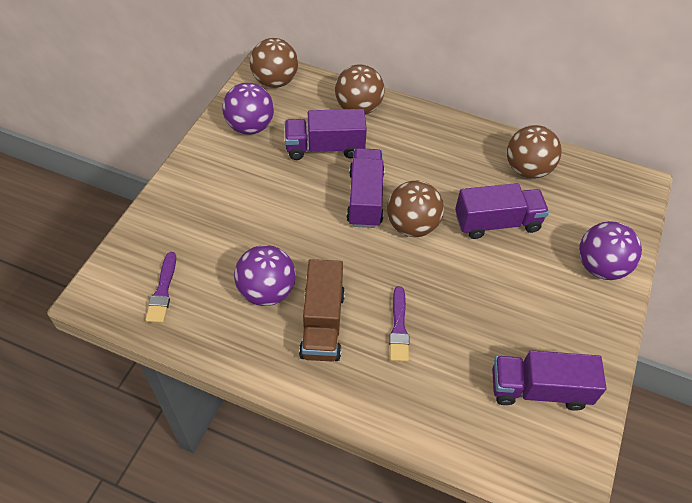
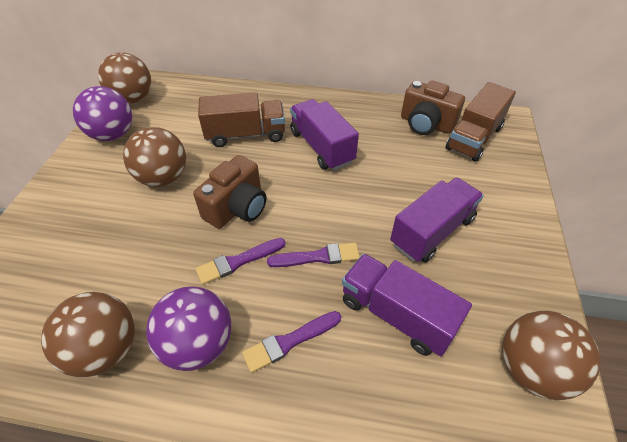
brown camera: 0 -> 2
brown truck: 1 -> 2
purple ball: 3 -> 2
purple brush: 2 -> 3
purple truck: 4 -> 3

